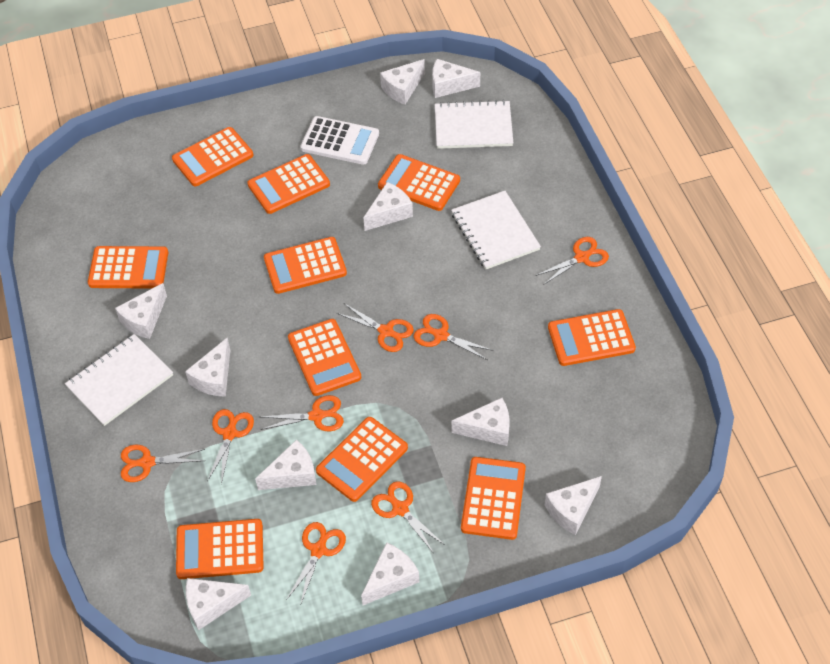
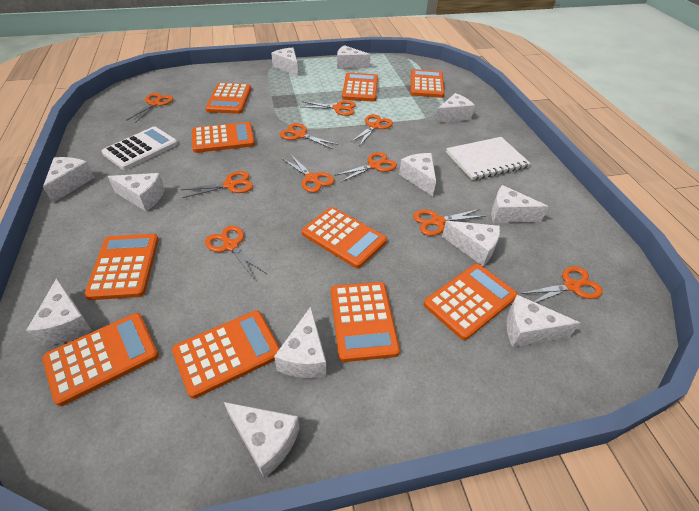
orange scissors: 8 -> 10
white cheese: 10 -> 12
white notebook: 3 -> 1

